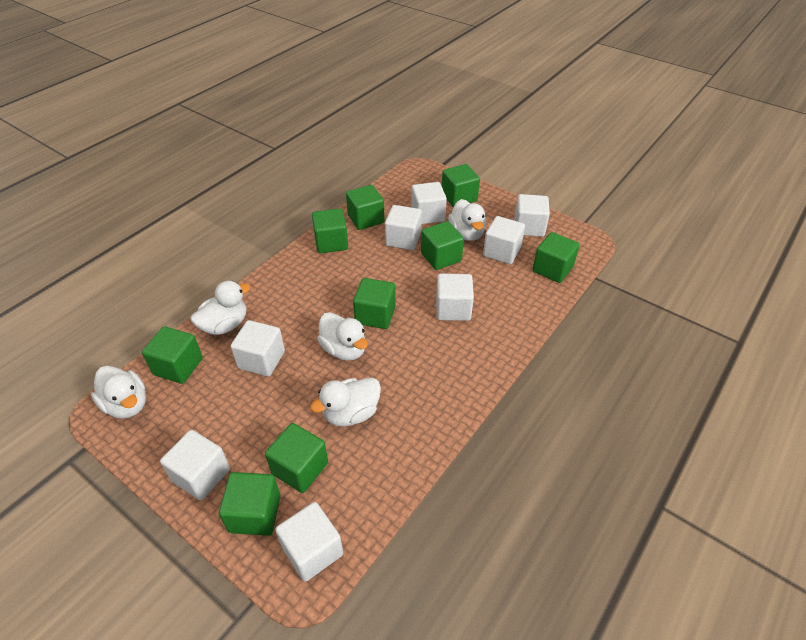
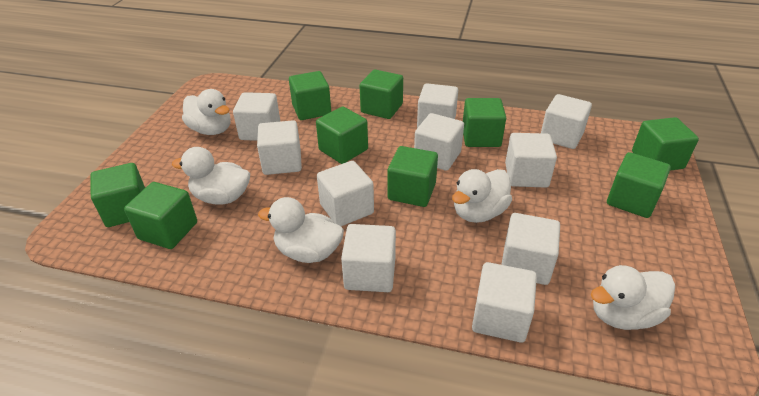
white cube: 8 -> 10

